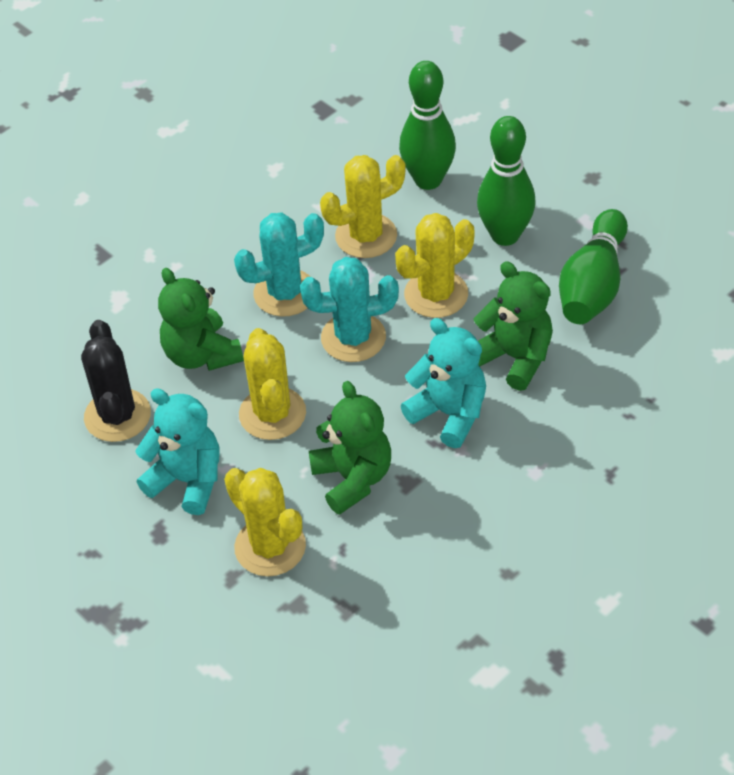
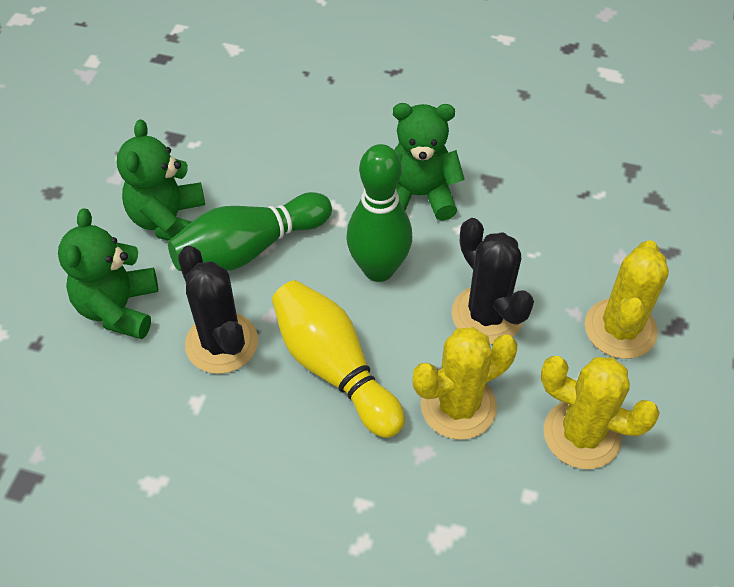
black cactus: 1 -> 2
green bowling pin: 3 -> 2
turquoise cactus: 2 -> 0
turquoise teddy bear: 2 -> 0
yellow bowling pin: 0 -> 1
yellow cactus: 4 -> 3

